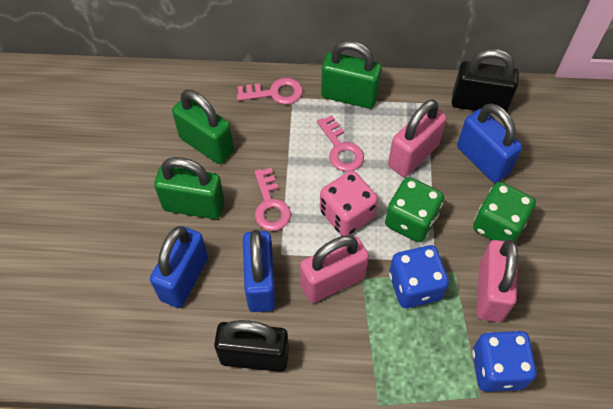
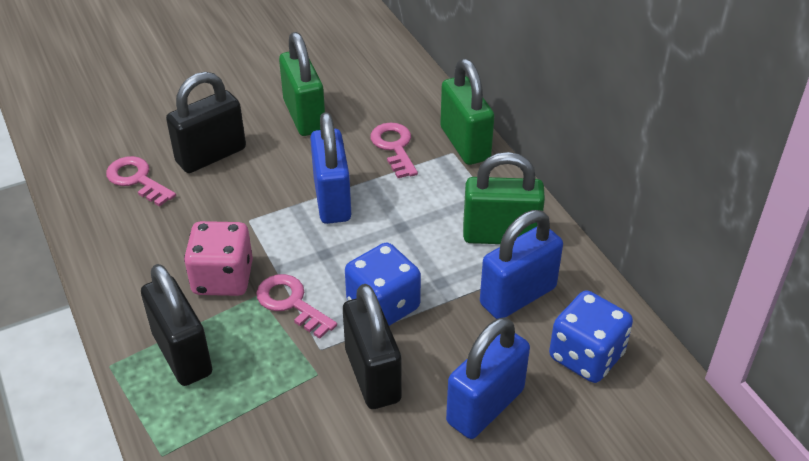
black padlock: 2 -> 3
green dice: 2 -> 0
pink padlock: 3 -> 0

